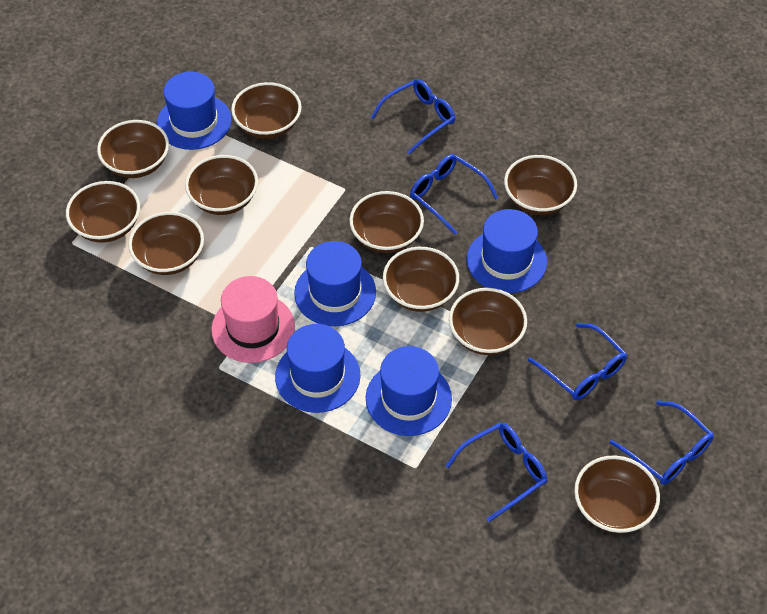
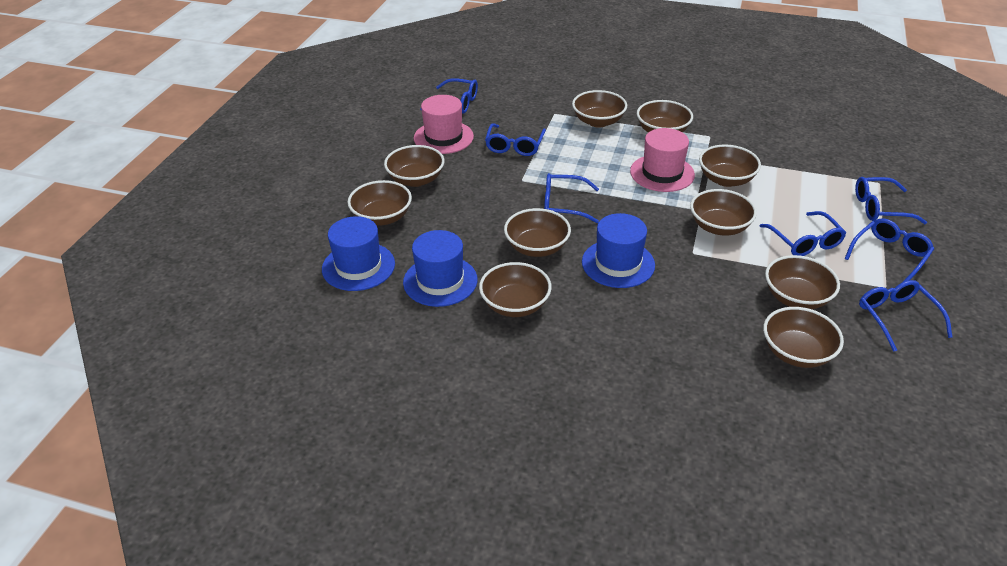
blue glasses: 5 -> 7
blue hat: 5 -> 3
pink hat: 1 -> 2

